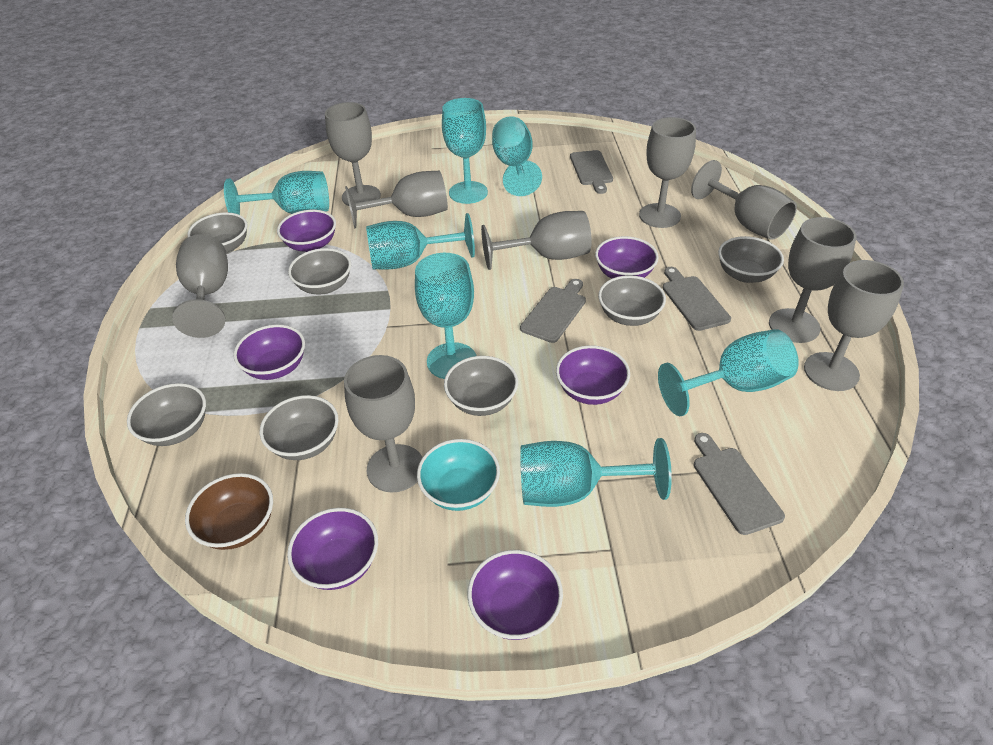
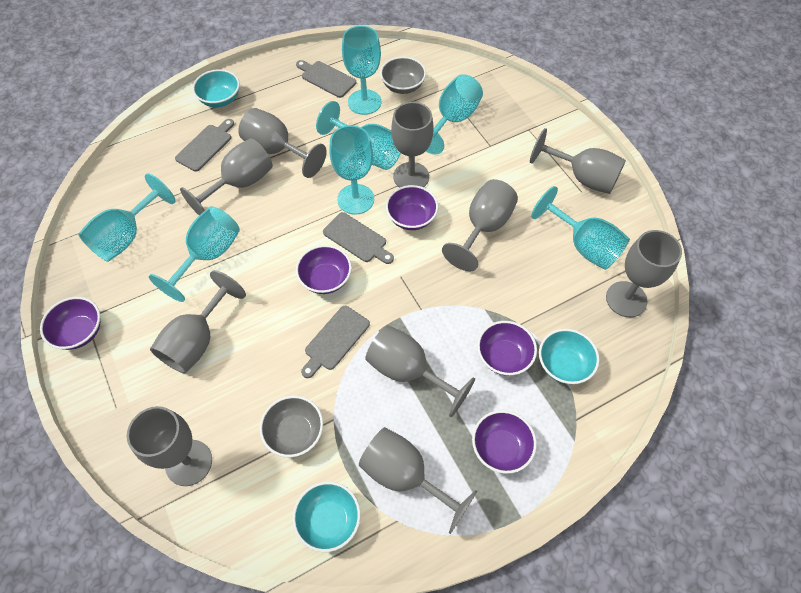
brown bowl: 1 -> 0
grey bowl: 7 -> 2
grey goblet: 9 -> 10
purple bowl: 6 -> 5
turquoise bowl: 1 -> 3

